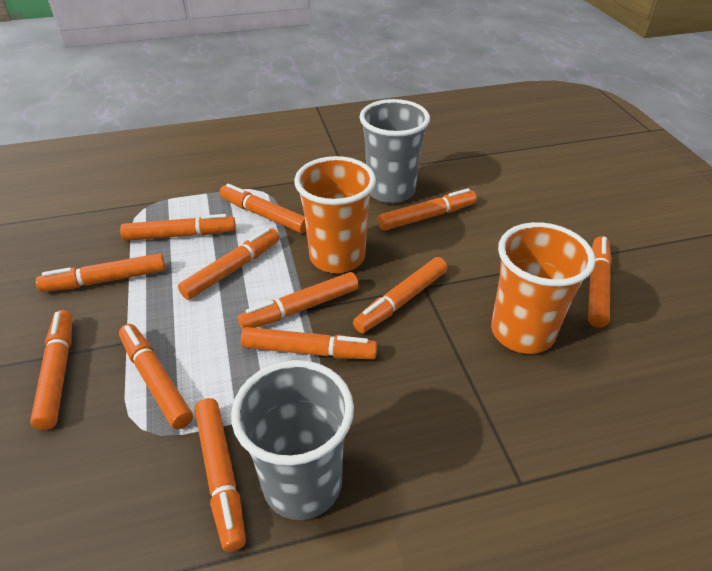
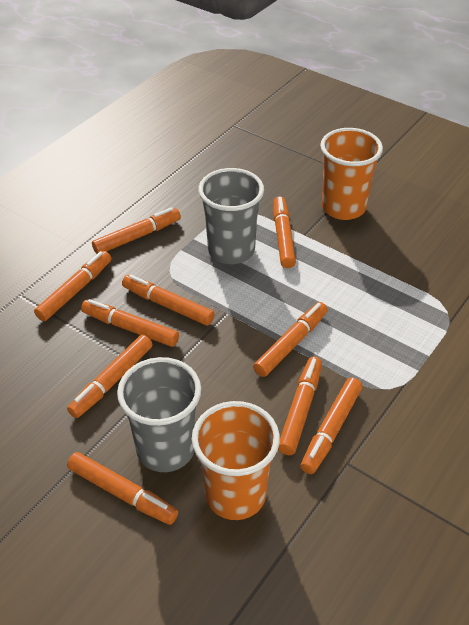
orange marker: 12 -> 10

